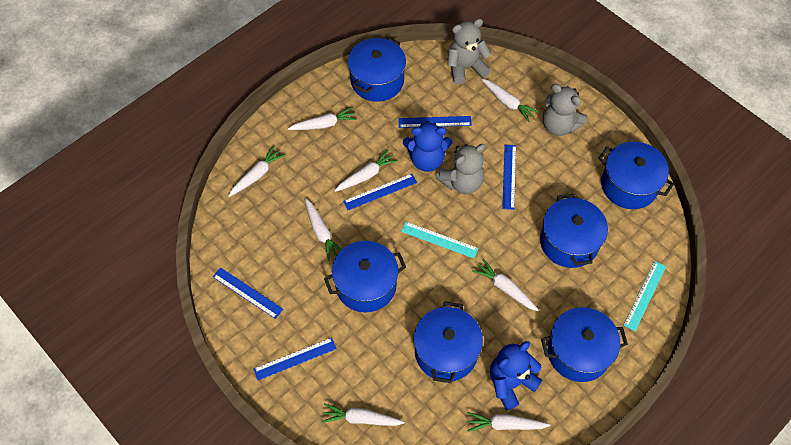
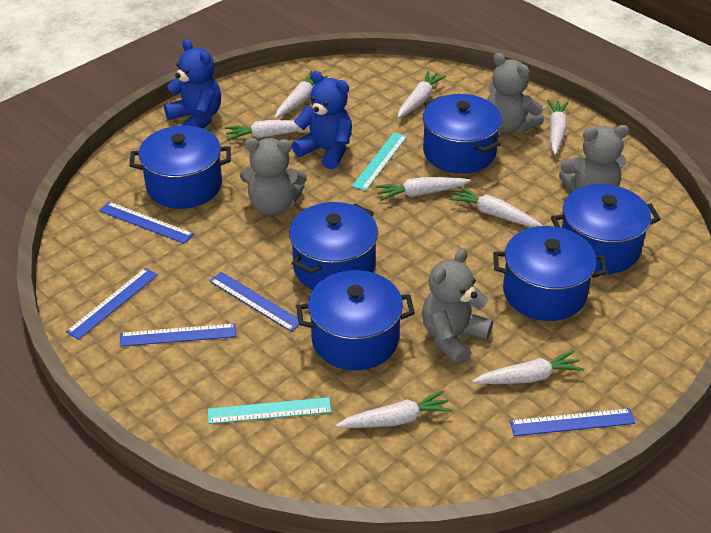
grey teddy bear: 3 -> 4

